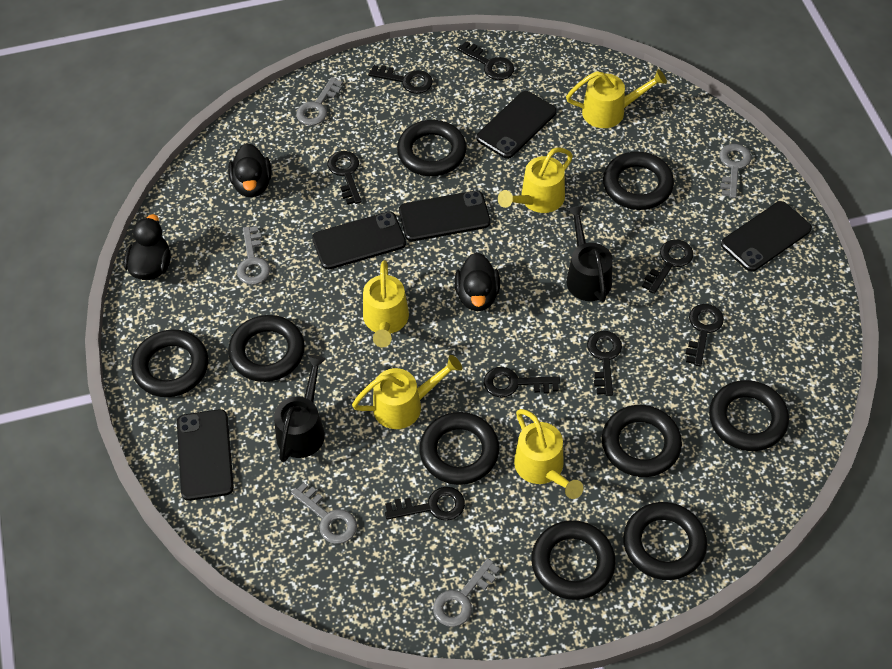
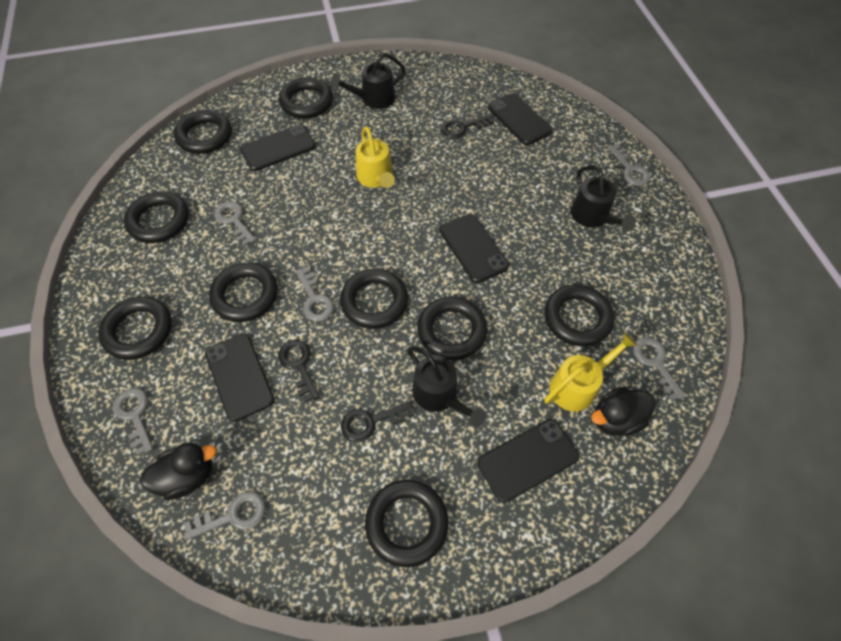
black duck: 3 -> 2
black key: 8 -> 3
black watering can: 2 -> 3
grey key: 5 -> 6
yellow watering can: 5 -> 2

